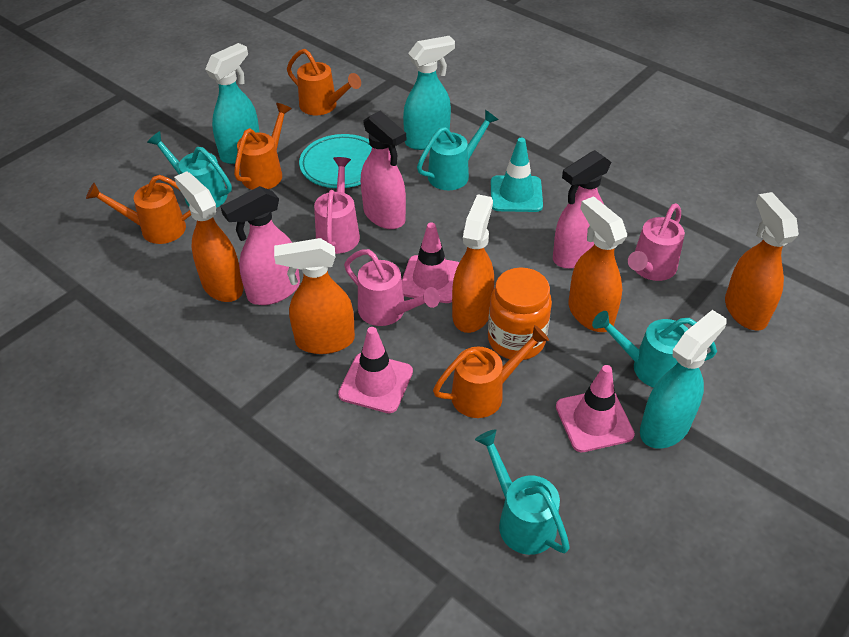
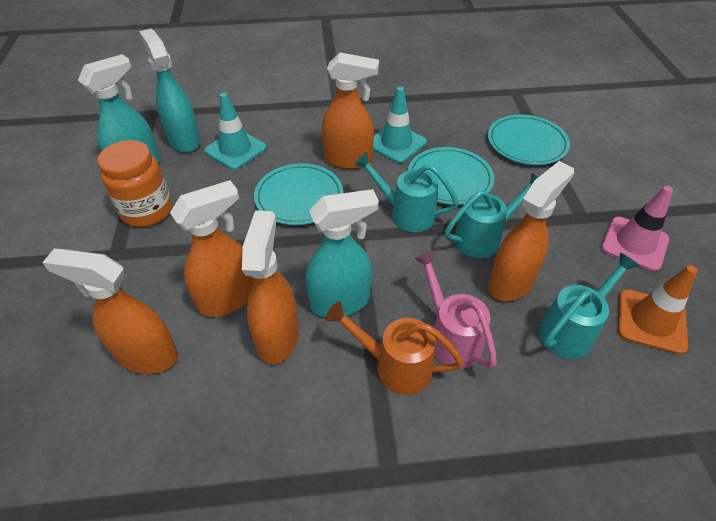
orange traffic cone: 0 -> 1
orange watering can: 4 -> 1
pink spray bottle: 3 -> 0
pink traffic cone: 3 -> 1
pink watering can: 3 -> 1
turquoise plate: 1 -> 3
turquoise traffic cone: 1 -> 2
turquoise watering can: 4 -> 3

